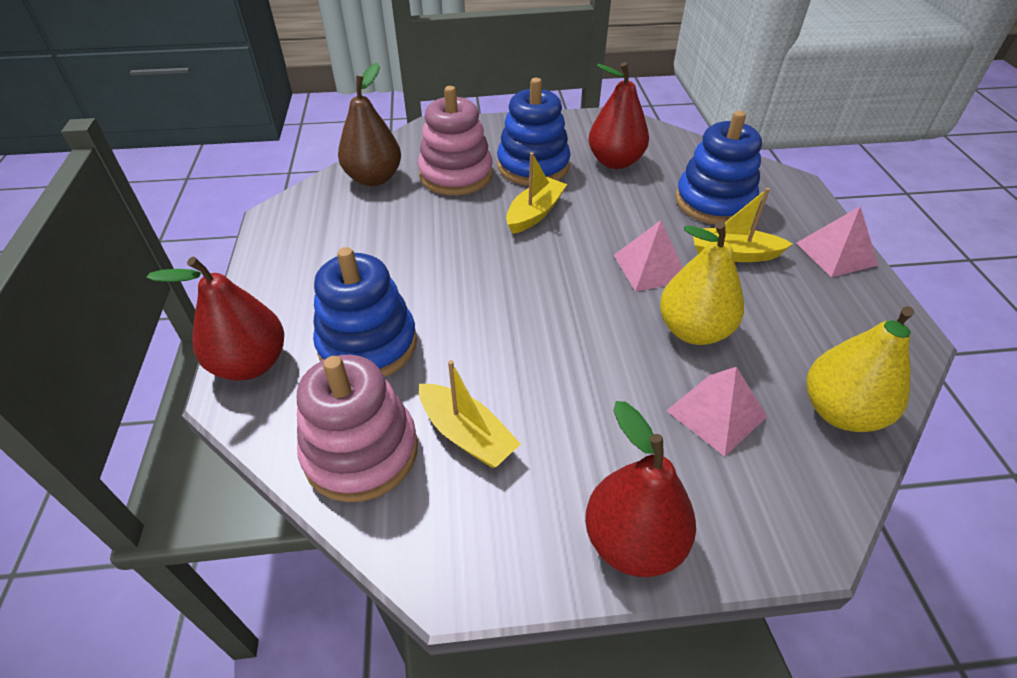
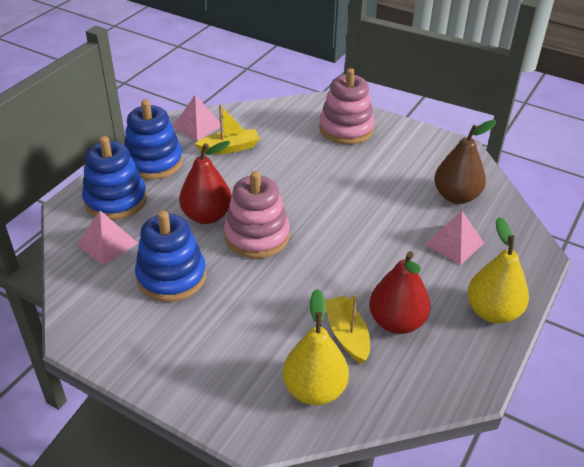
red pear: 3 -> 2
yellow boat: 3 -> 2

